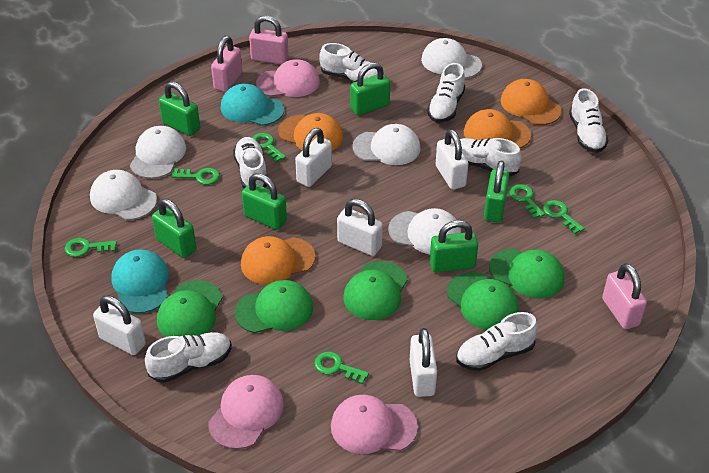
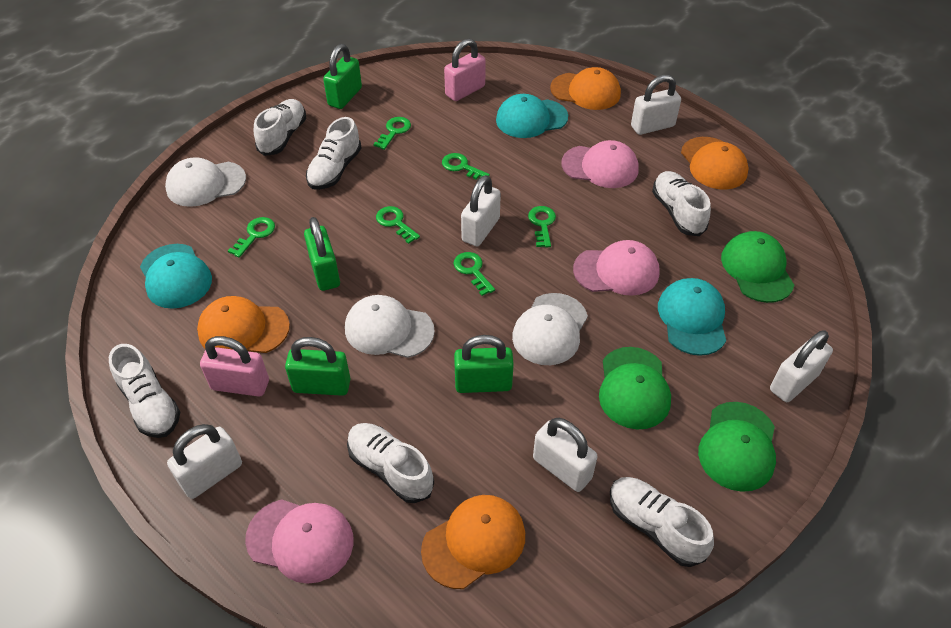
green cap: 5 -> 3
green padlock: 6 -> 4
pink padlock: 3 -> 2
turquoise cap: 2 -> 3
white cap: 5 -> 3
white shoe: 7 -> 6

